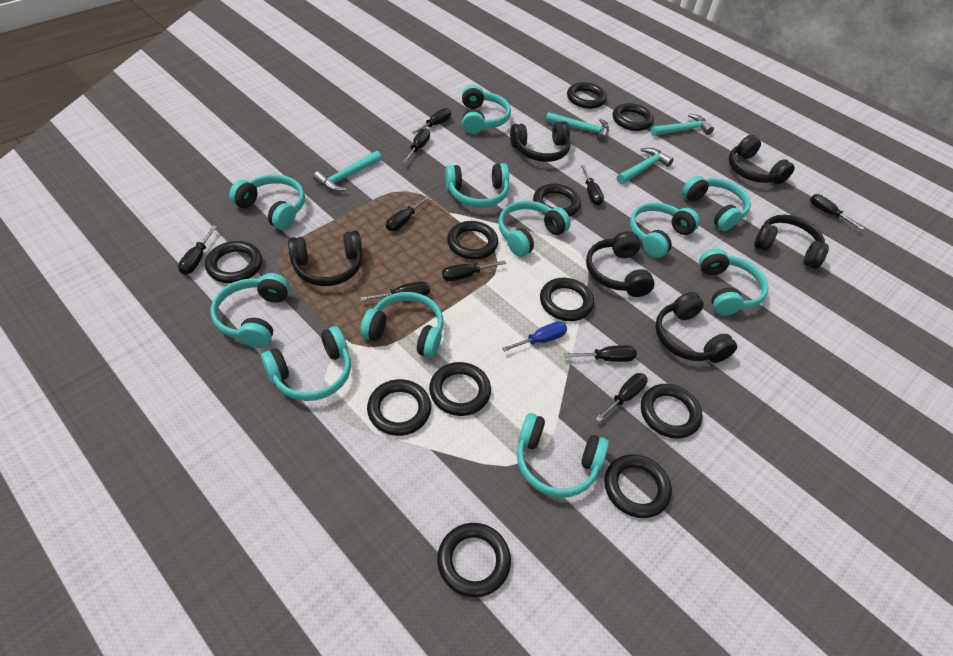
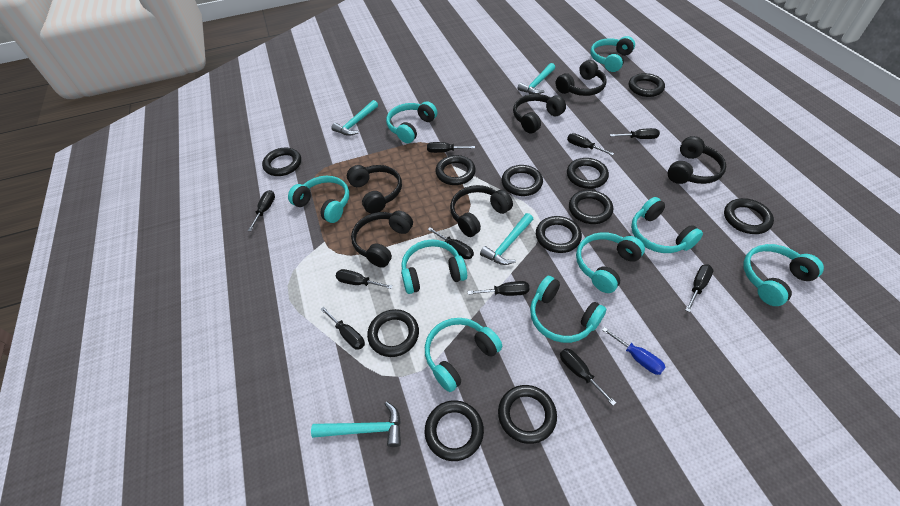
turquoise headphones: 11 -> 9

